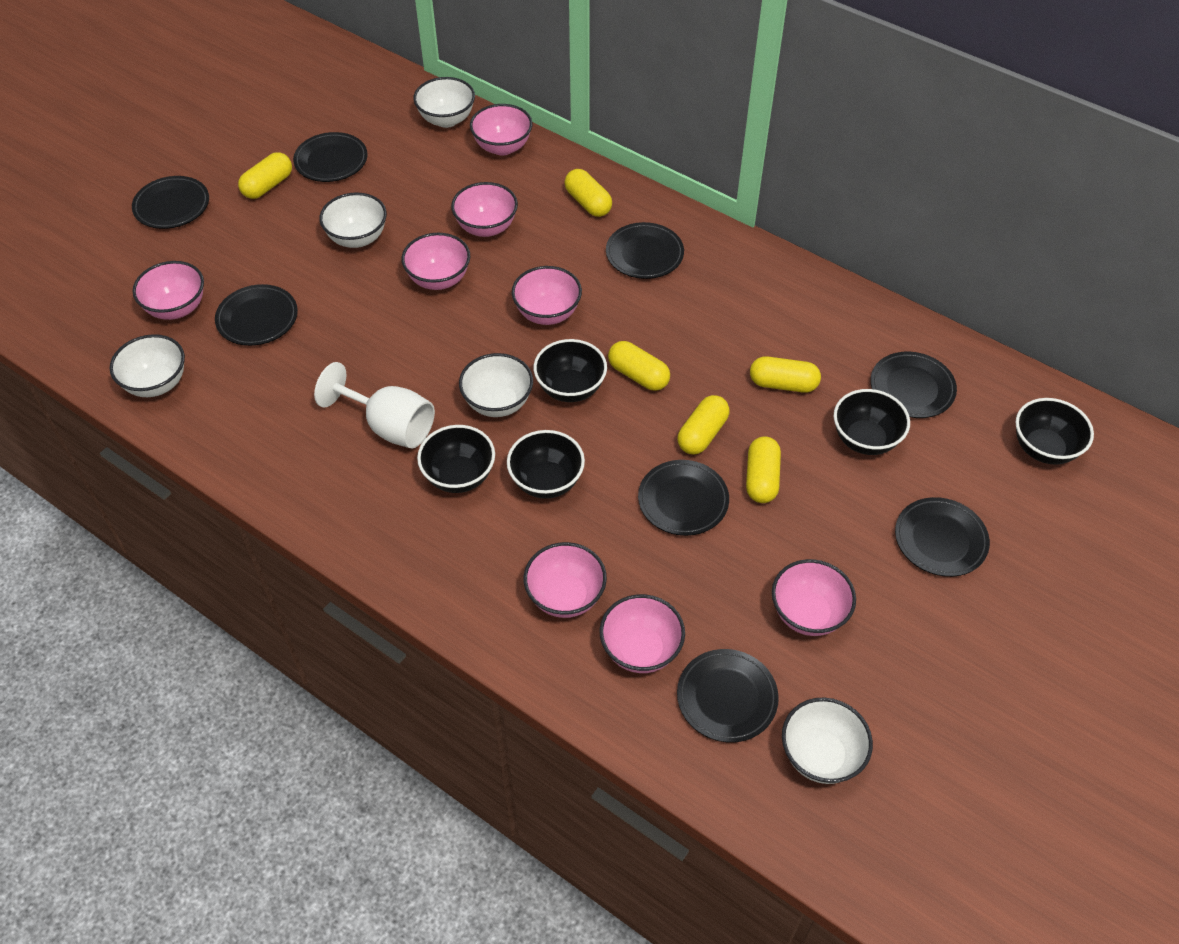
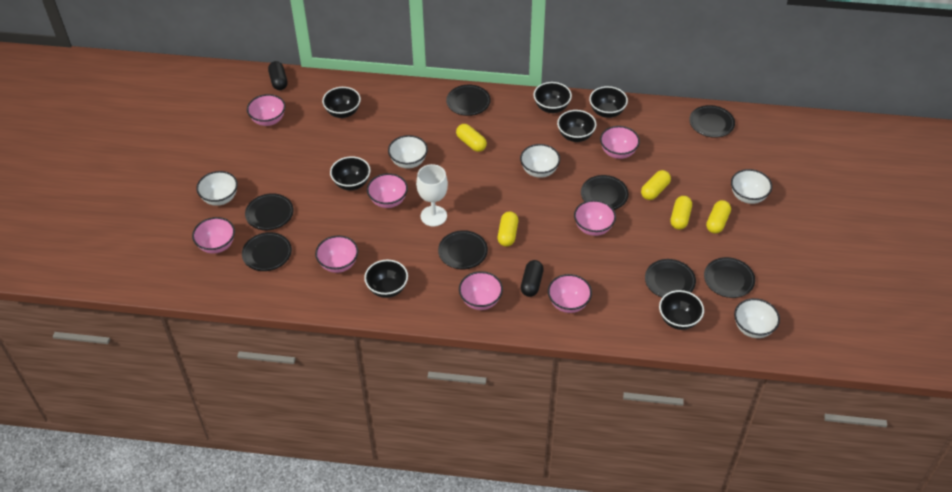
black bowl: 5 -> 7
black capsule: 0 -> 2
yellow capsule: 6 -> 5

